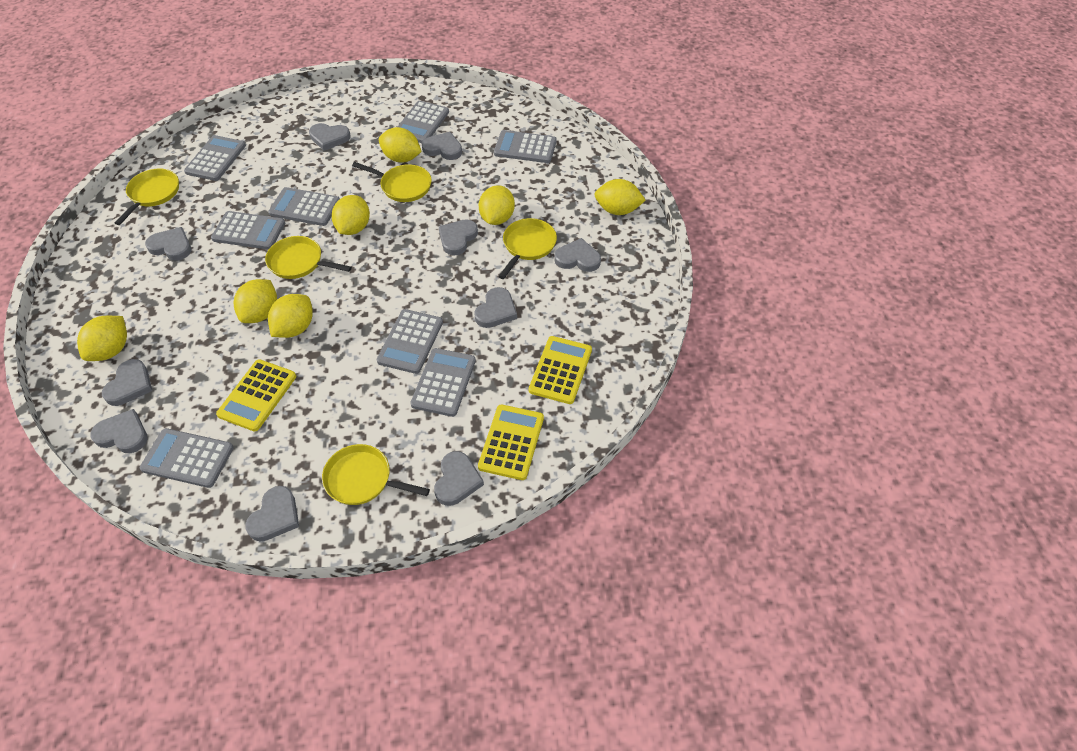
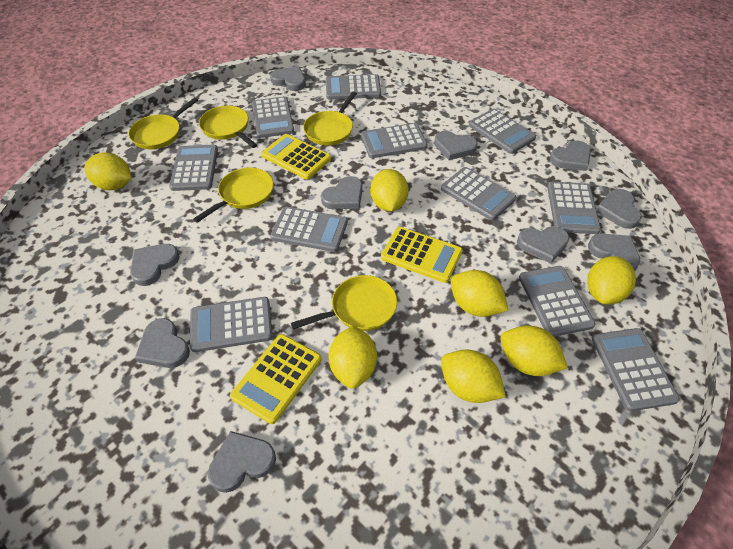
grey calculator: 8 -> 11

